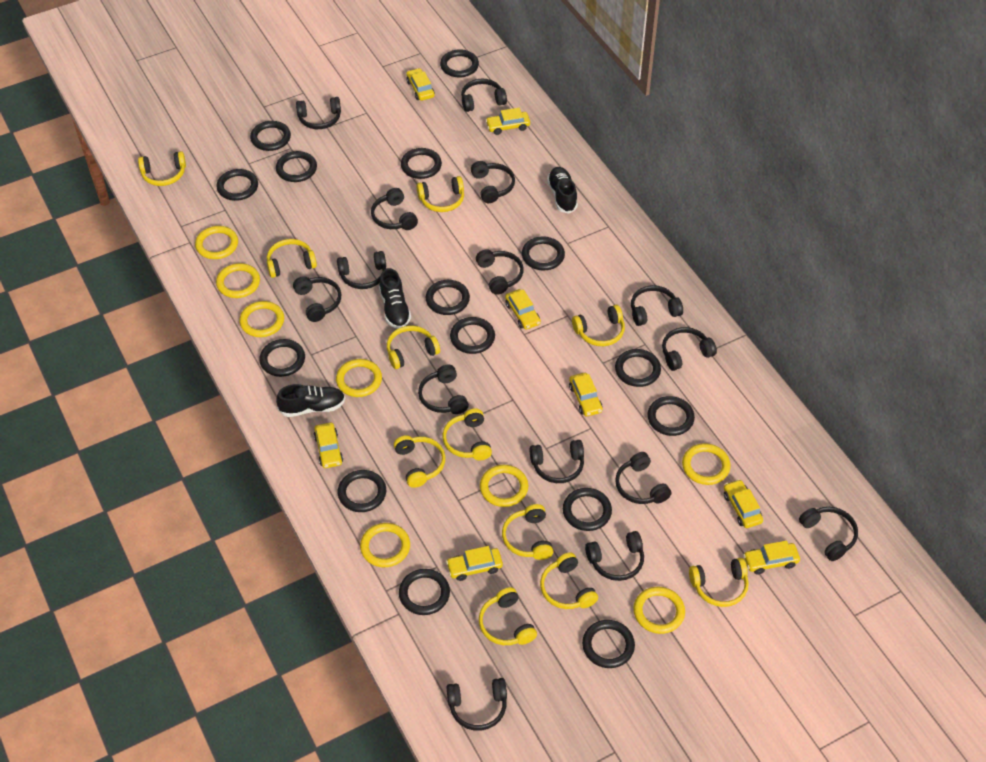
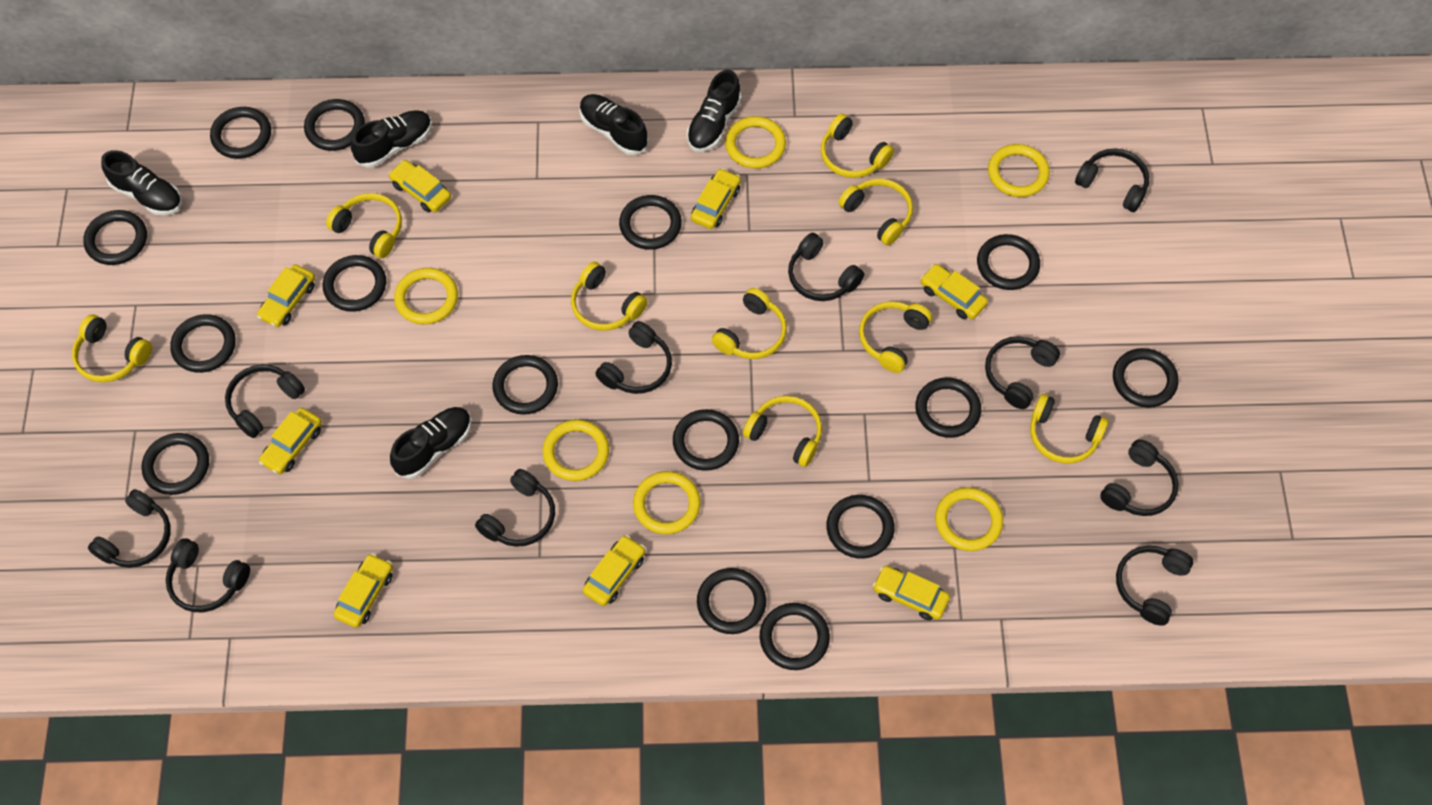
black headphones: 15 -> 10
black shoe: 3 -> 5
yellow headphones: 11 -> 9
yellow ring: 8 -> 6

